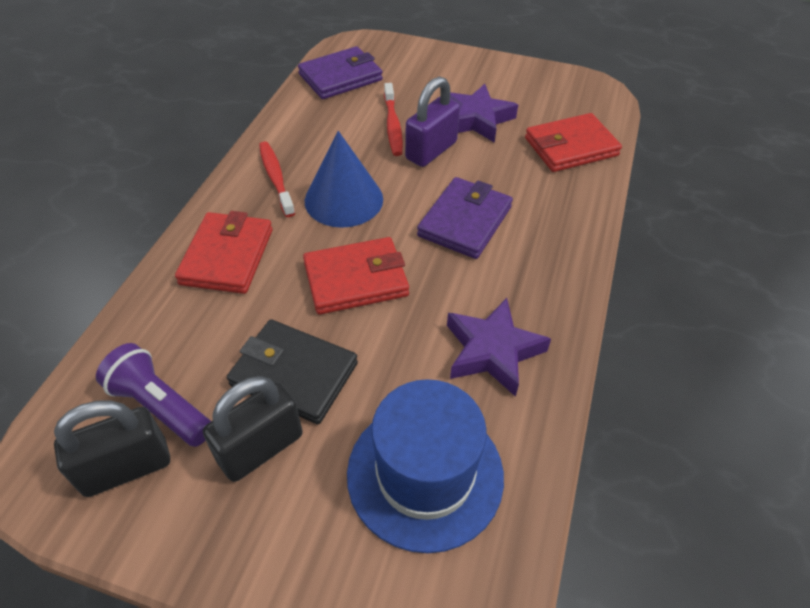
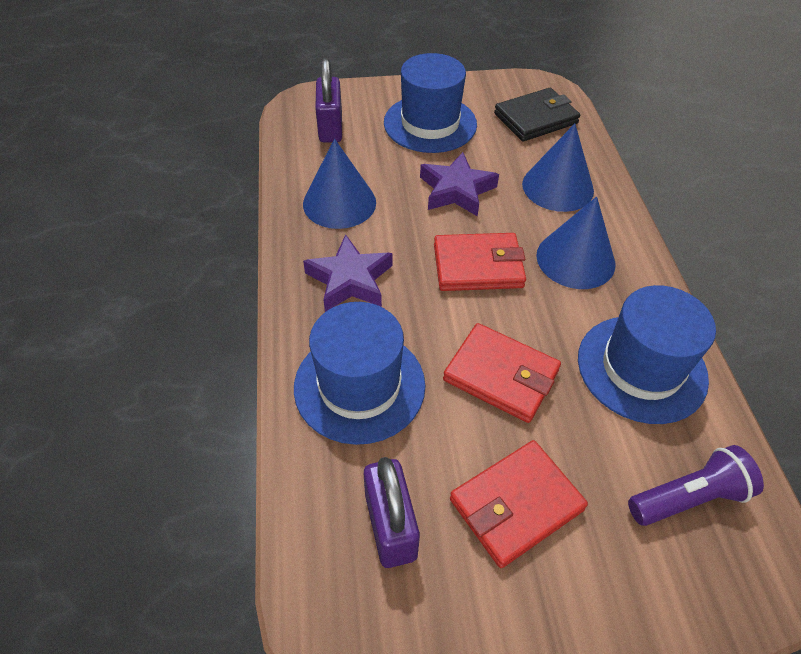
black padlock: 2 -> 0
blue cone: 1 -> 3
blue hat: 1 -> 3
purple padlock: 1 -> 2
purple wallet: 2 -> 0
red toothbrush: 2 -> 0

